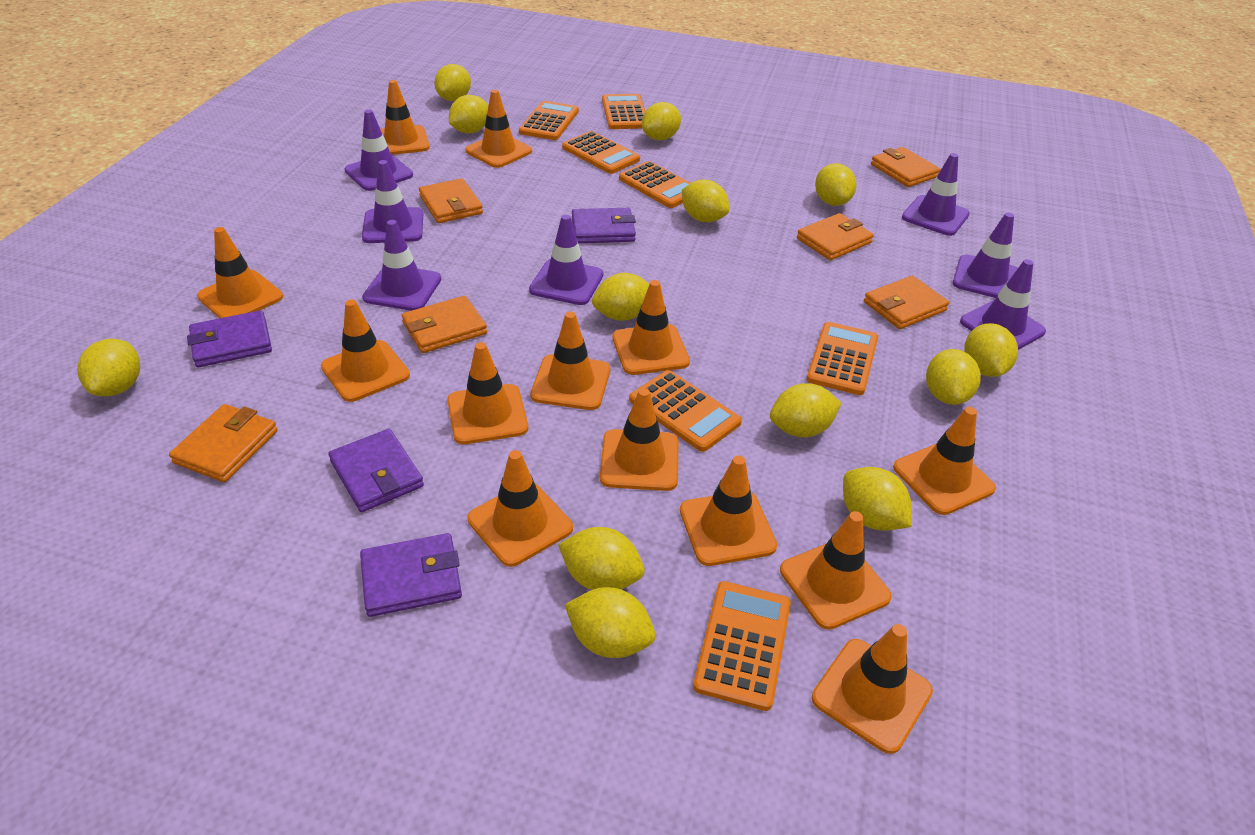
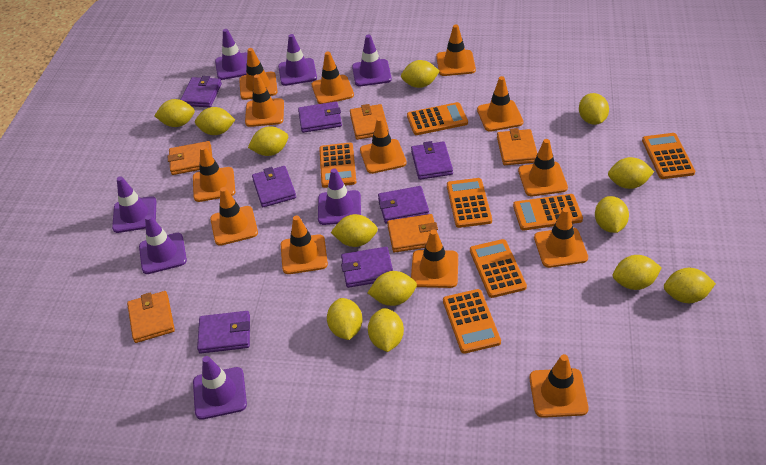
orange wallet: 6 -> 5
purple wallet: 4 -> 7

